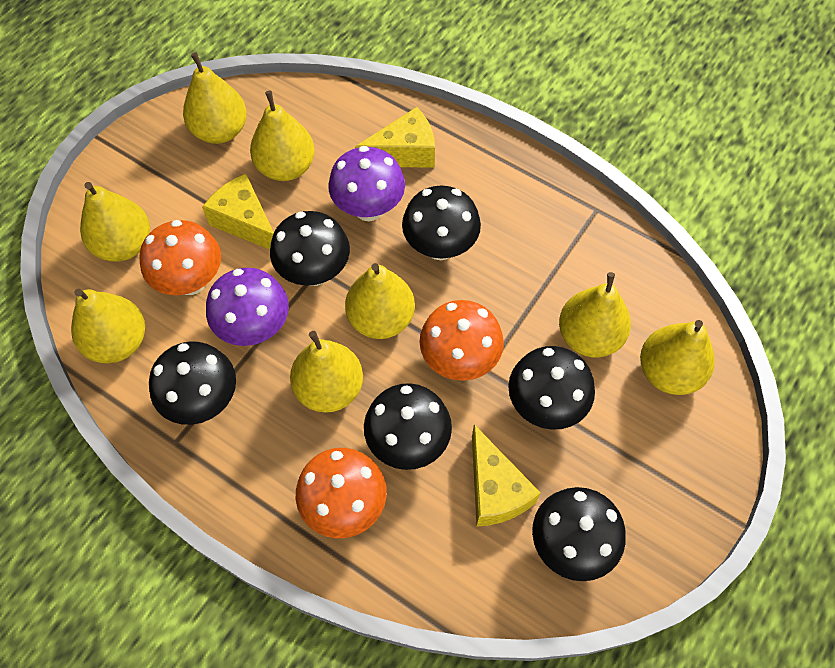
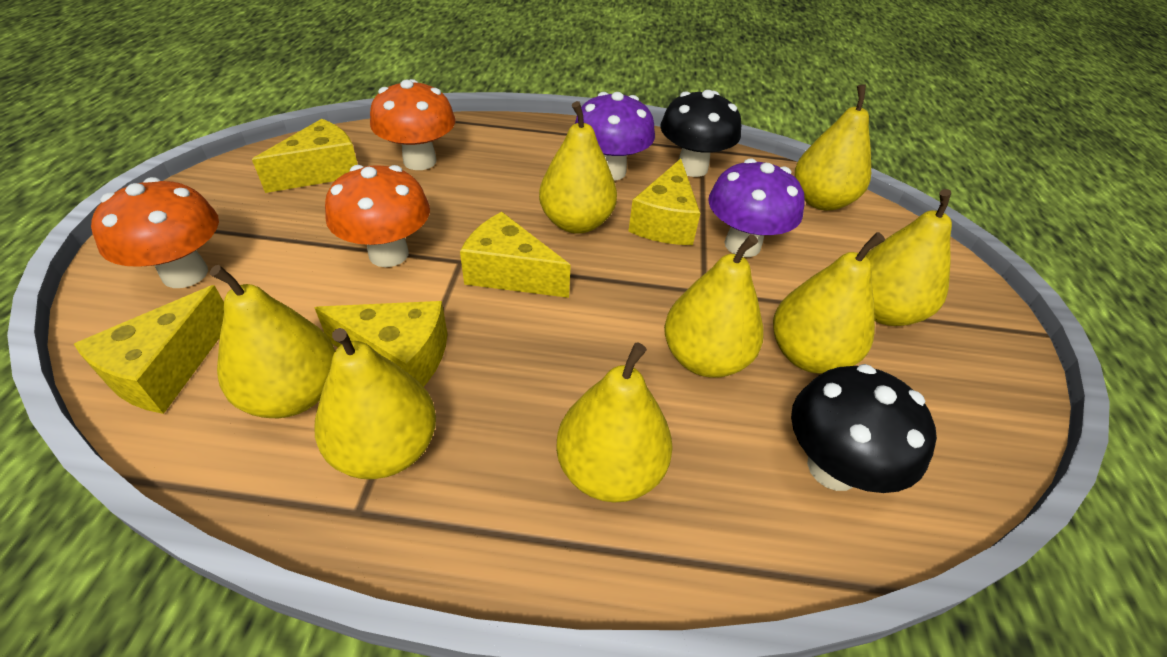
black mushroom: 6 -> 2
yellow cheese: 3 -> 5

